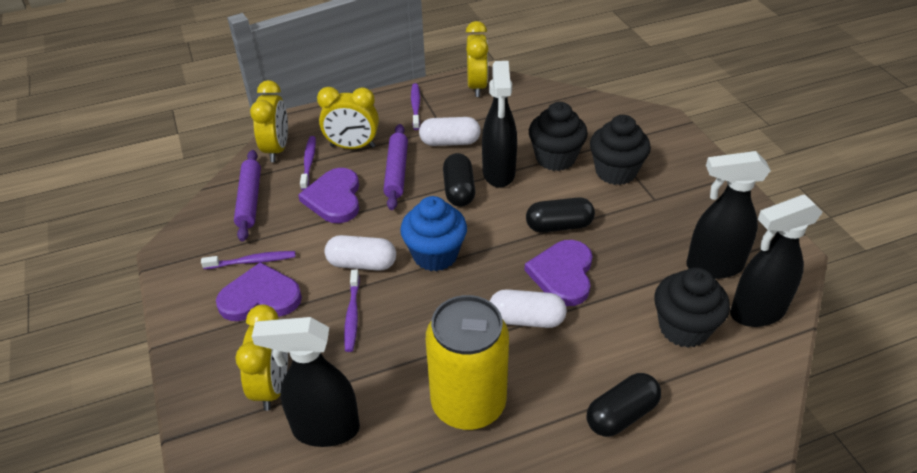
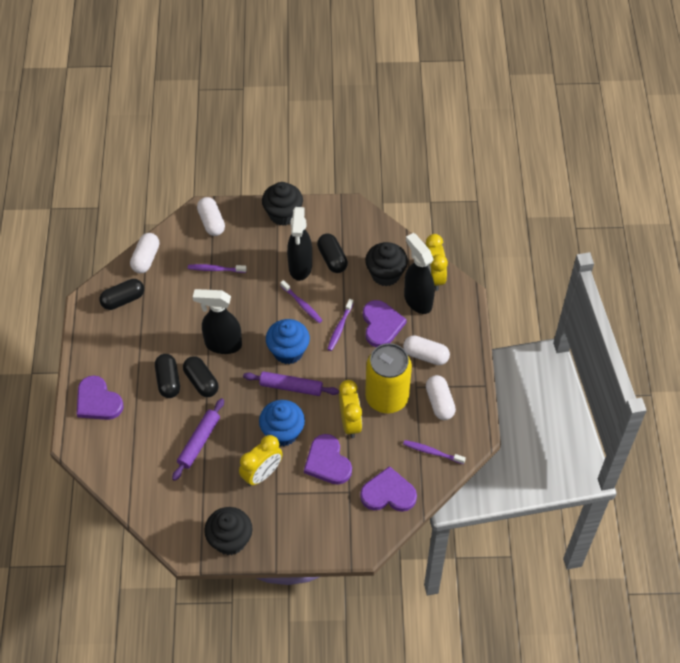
black capsule: 3 -> 4
black spray bottle: 4 -> 3
blue cupcake: 1 -> 2
purple heart: 3 -> 4
white capsule: 3 -> 4
yellow clock: 4 -> 3

